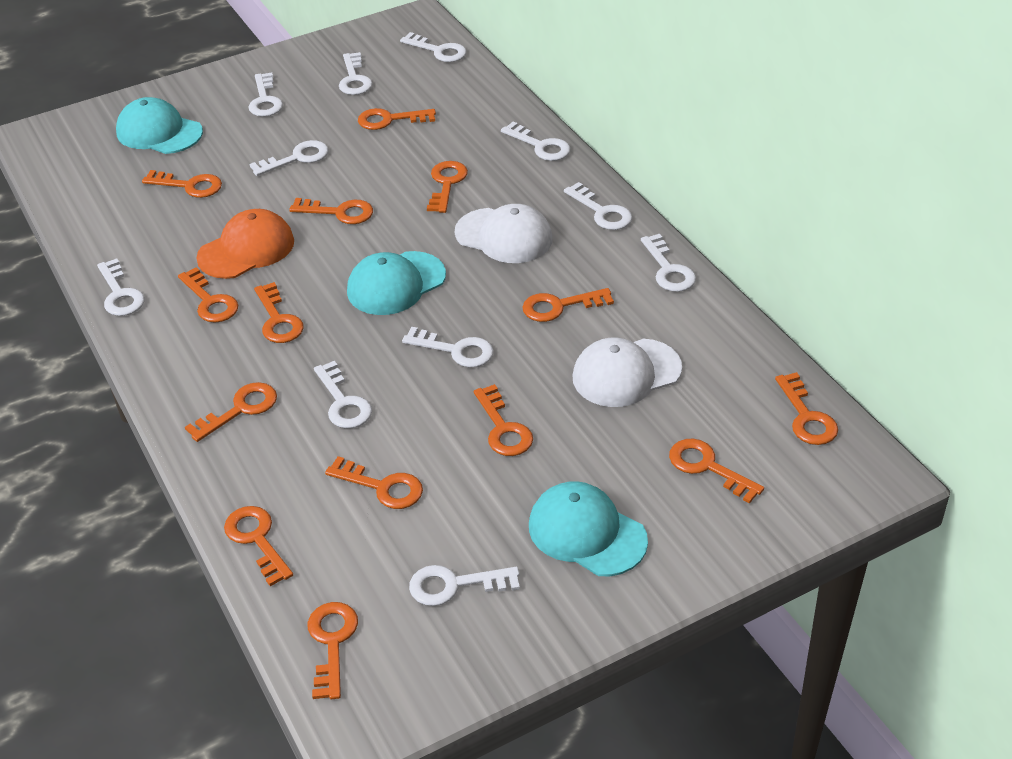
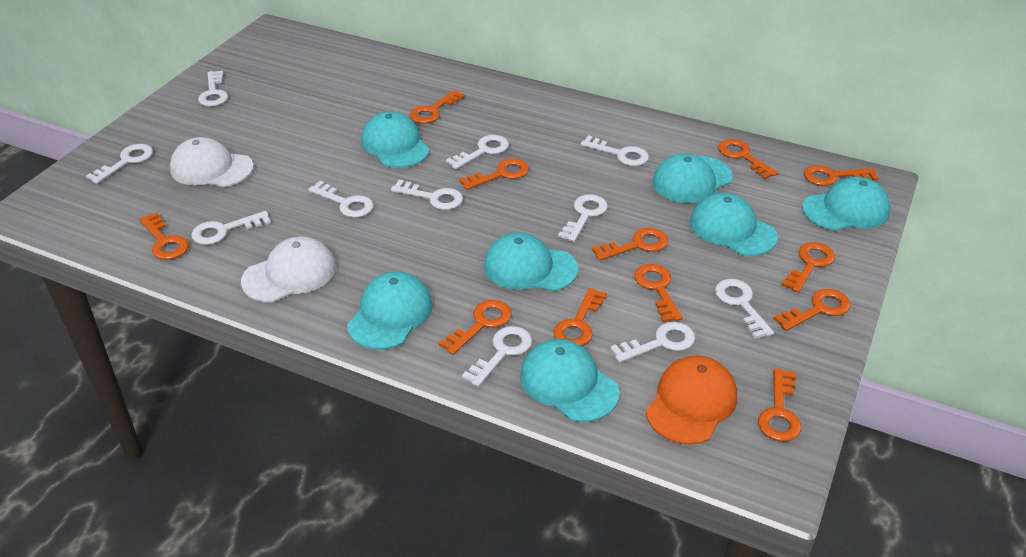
orange key: 14 -> 12
turquoise cap: 3 -> 7

